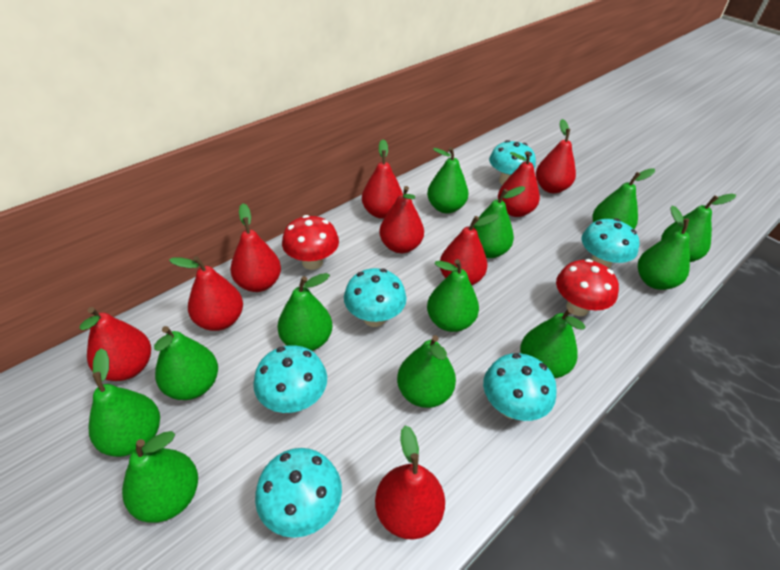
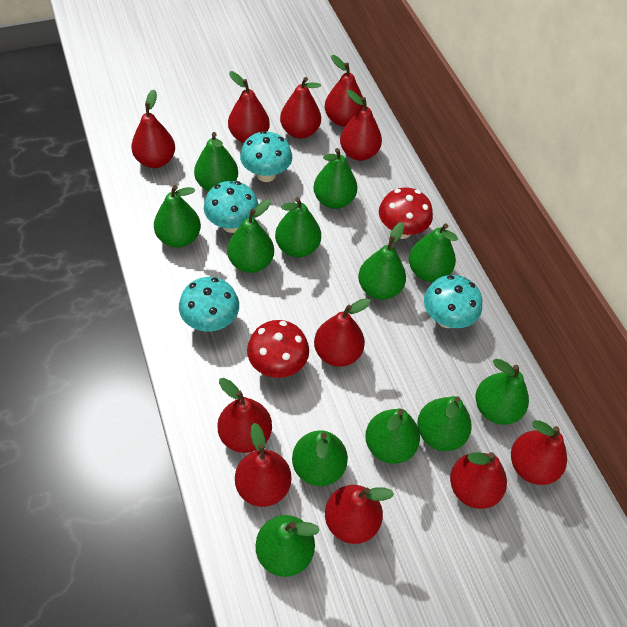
red pear: 9 -> 11
turquoise mushroom: 6 -> 4

